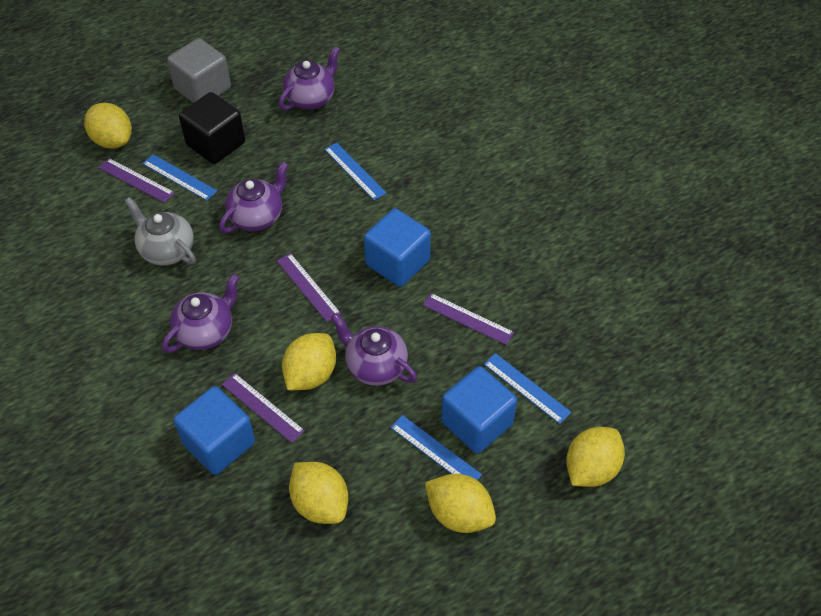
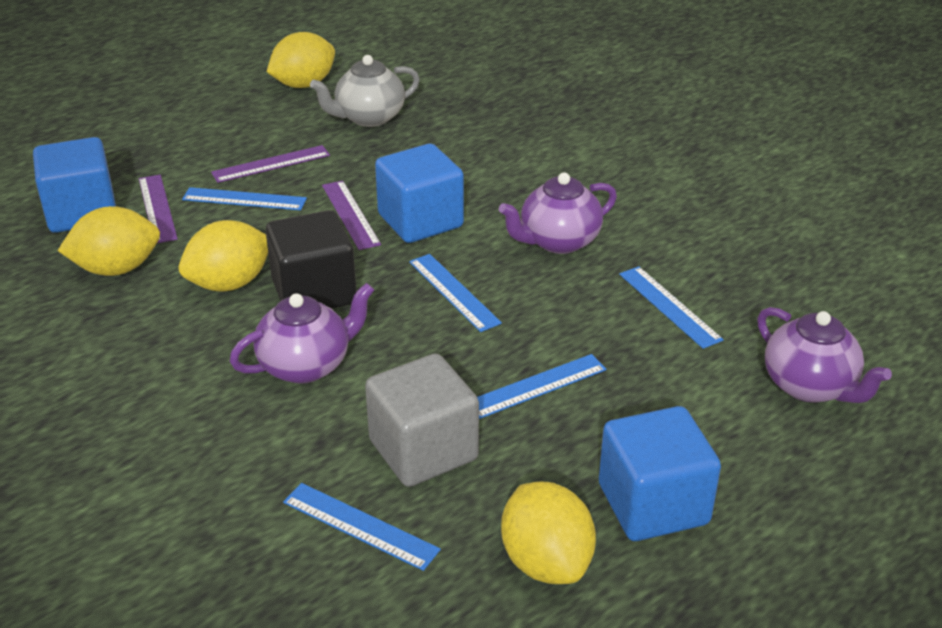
blue ruler: 4 -> 5
purple ruler: 4 -> 3
purple teapot: 4 -> 3
yellow lemon: 5 -> 4

